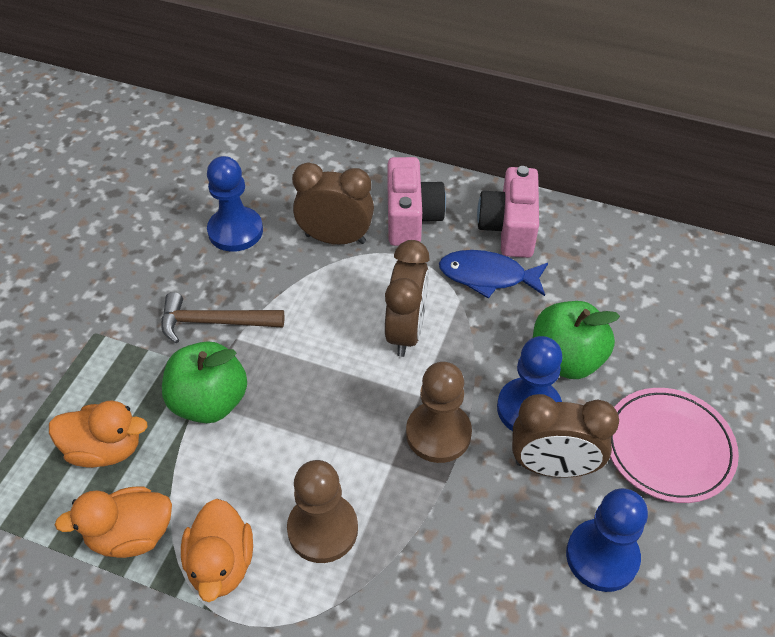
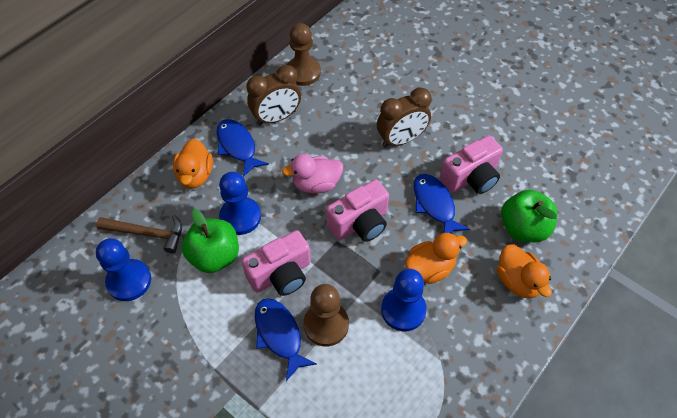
blue fish: 1 -> 3
brown clock: 3 -> 2
pink camera: 2 -> 3
pink duck: 0 -> 1
pink plate: 1 -> 0

